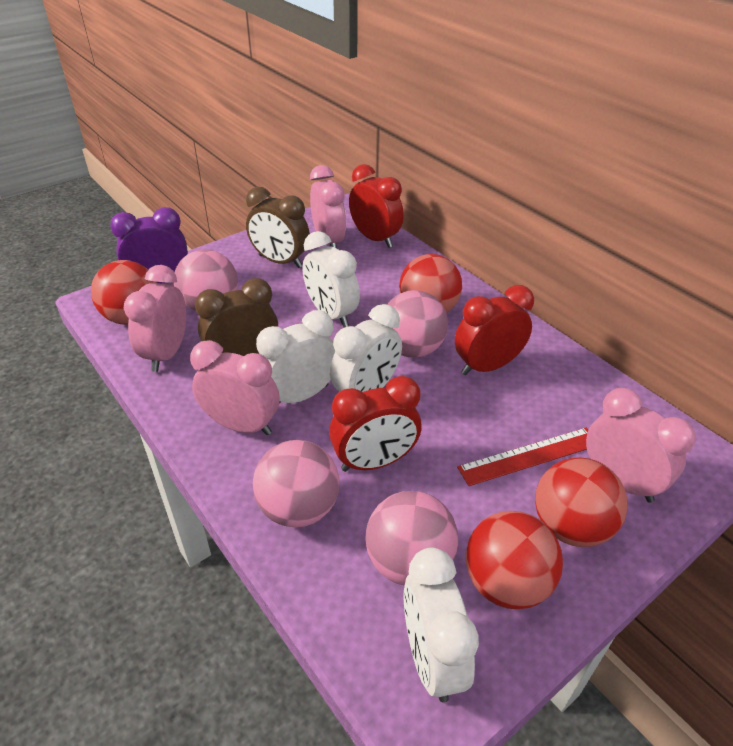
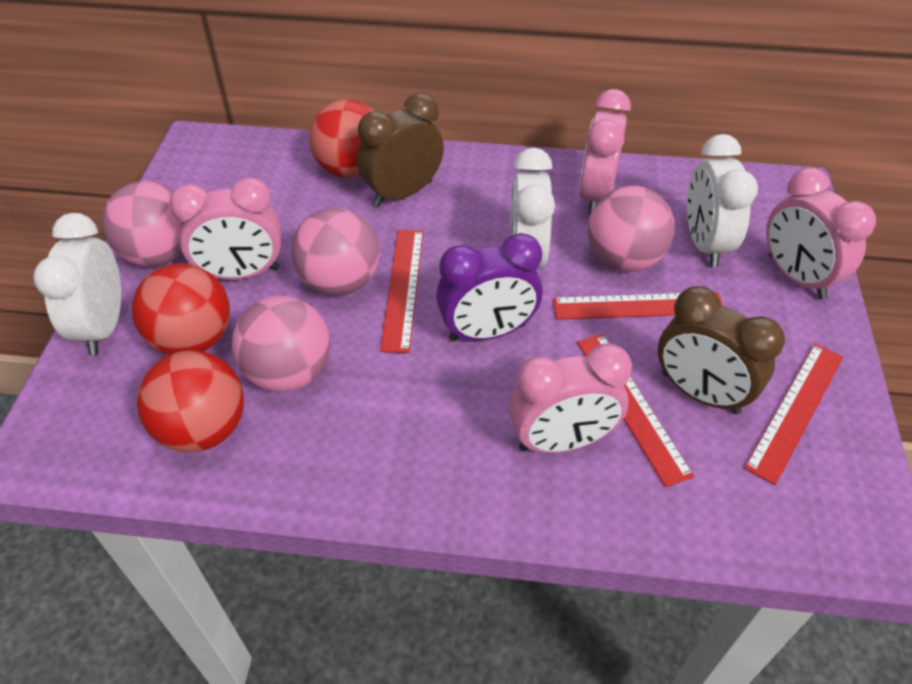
red ball: 4 -> 3
red clock: 3 -> 0
red ruler: 1 -> 4
white clock: 4 -> 3

